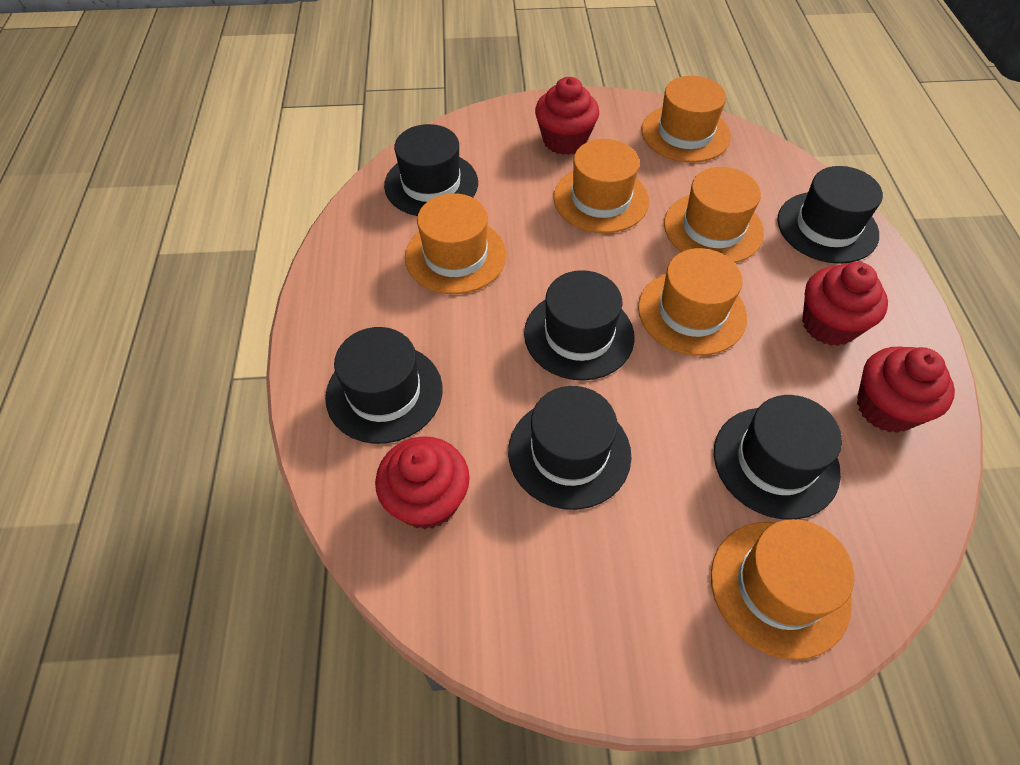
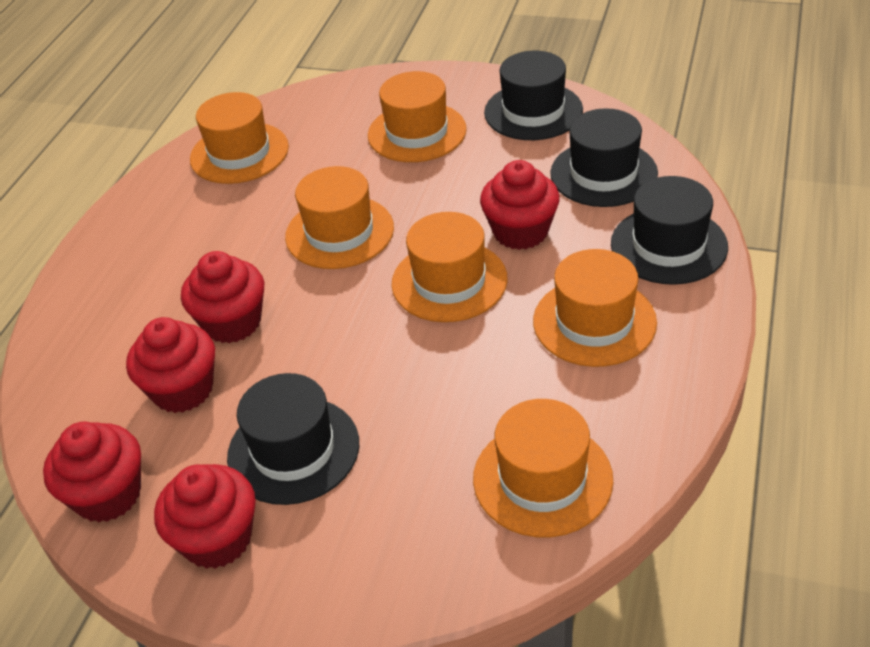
black hat: 6 -> 4
red cupcake: 4 -> 5

